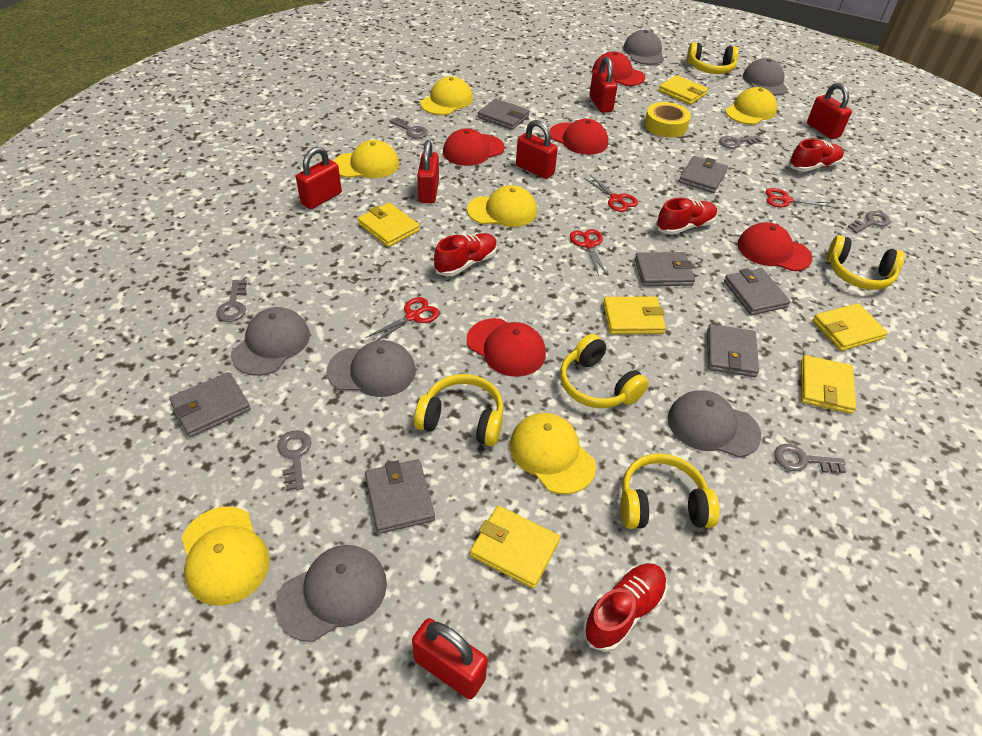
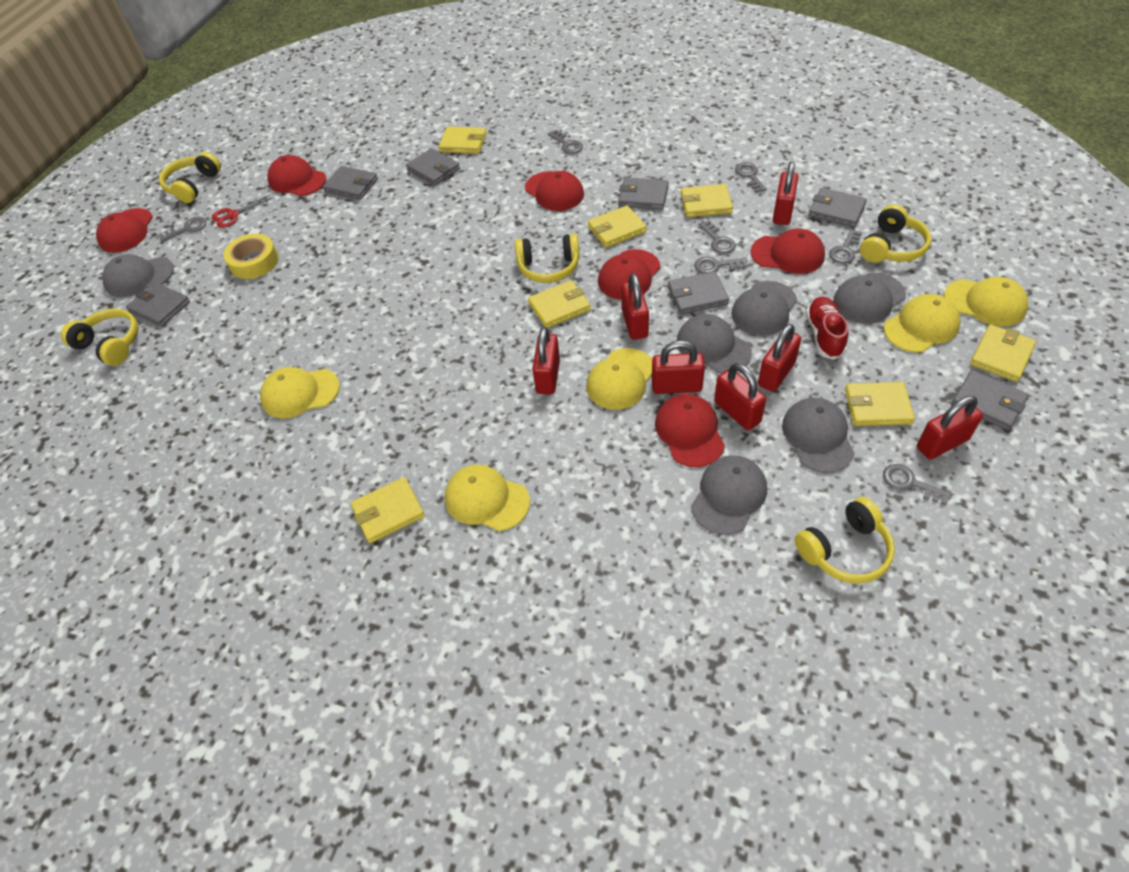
grey key: 6 -> 7
red cap: 5 -> 6
red padlock: 6 -> 7
red scissors: 4 -> 1
red shoe: 4 -> 1
yellow cap: 6 -> 5
yellow wallet: 6 -> 7

